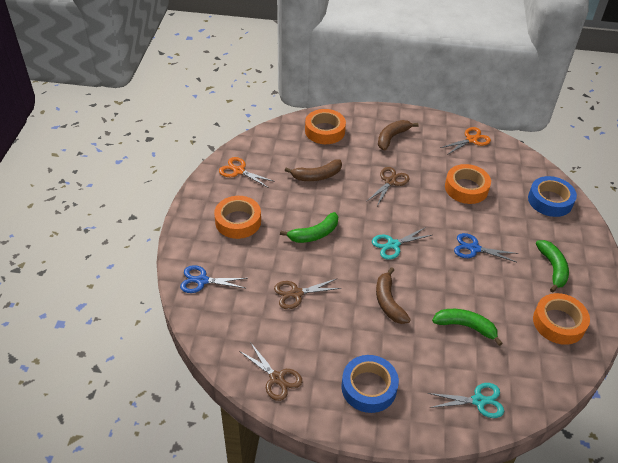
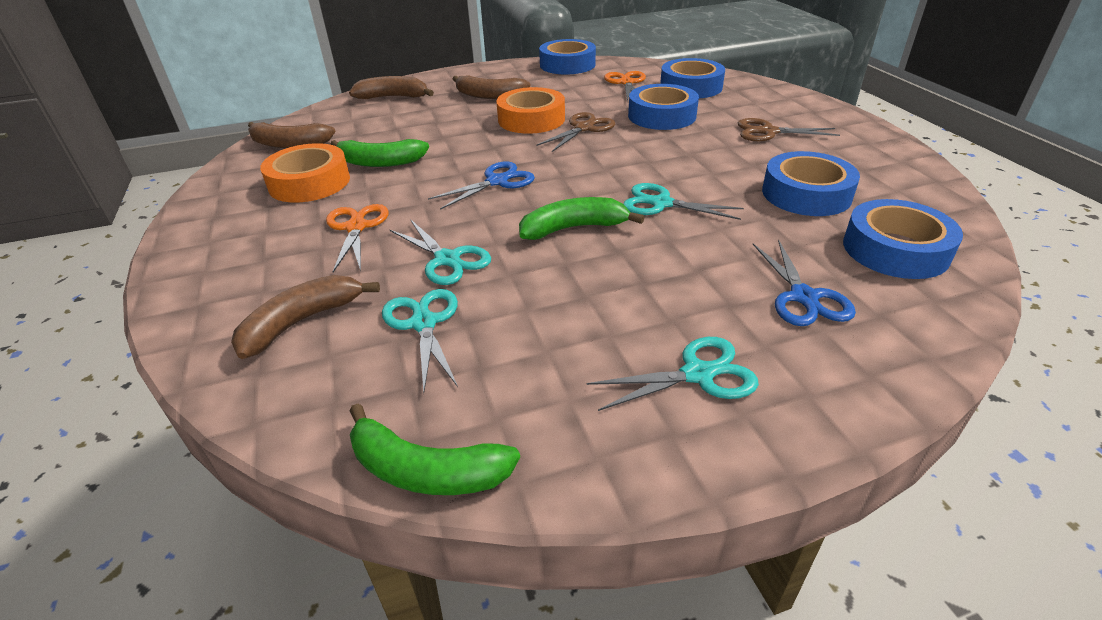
blue tape: 2 -> 5
brown banana: 3 -> 4
brown scissors: 3 -> 2
orange tape: 4 -> 2
turquoise scissors: 2 -> 4

